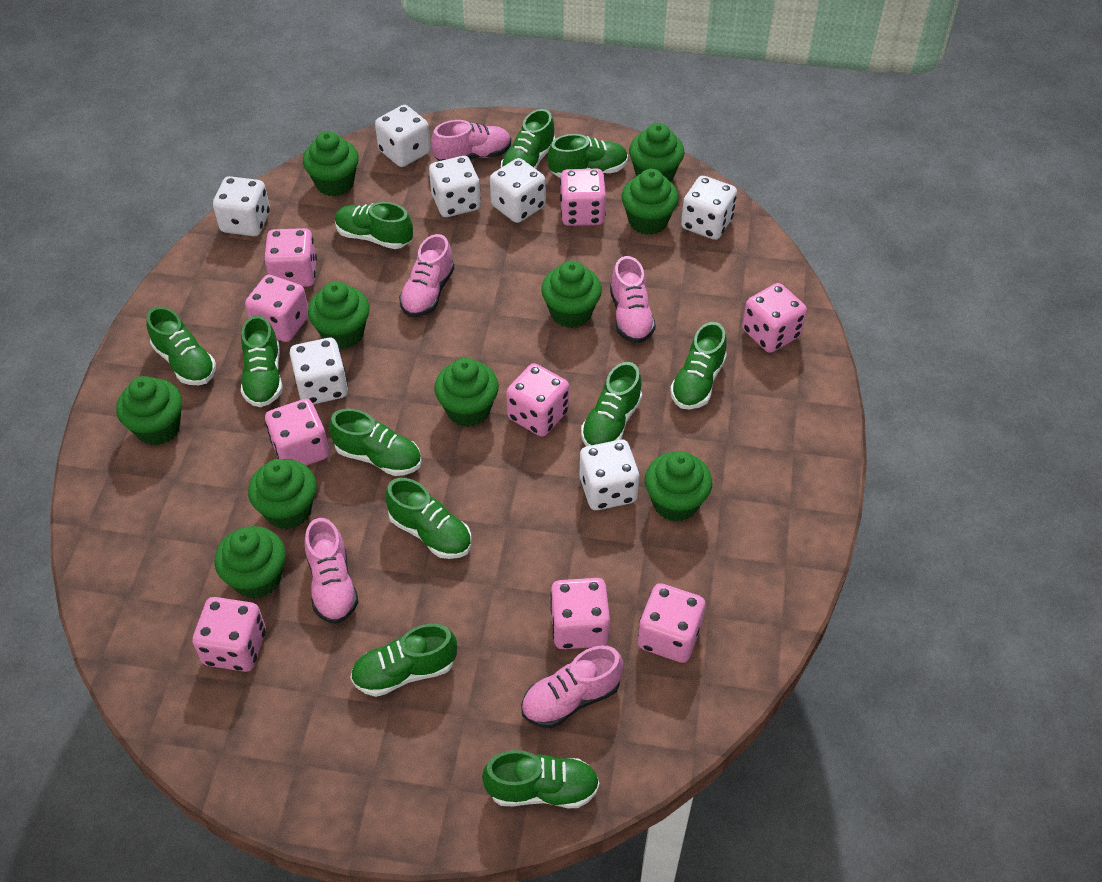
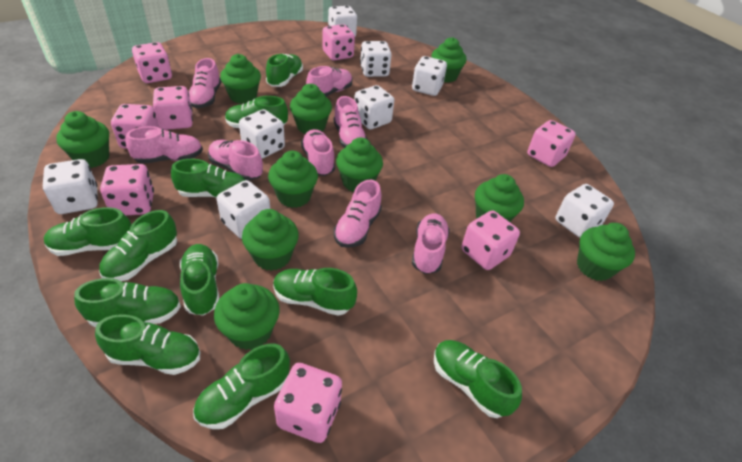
pink dice: 9 -> 8
pink shoe: 5 -> 8
white dice: 7 -> 8

